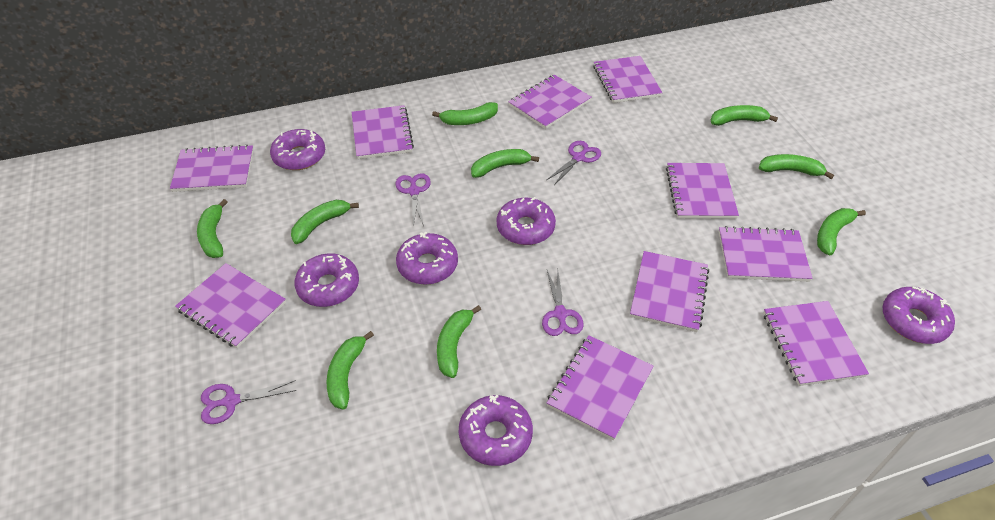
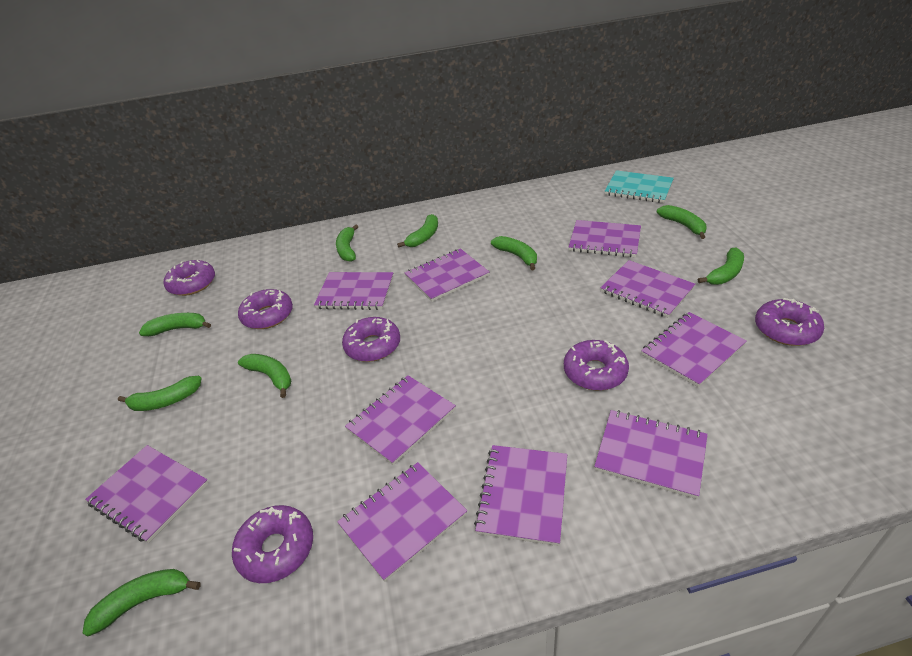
purple scissors: 4 -> 0
turquoise notebook: 0 -> 1

